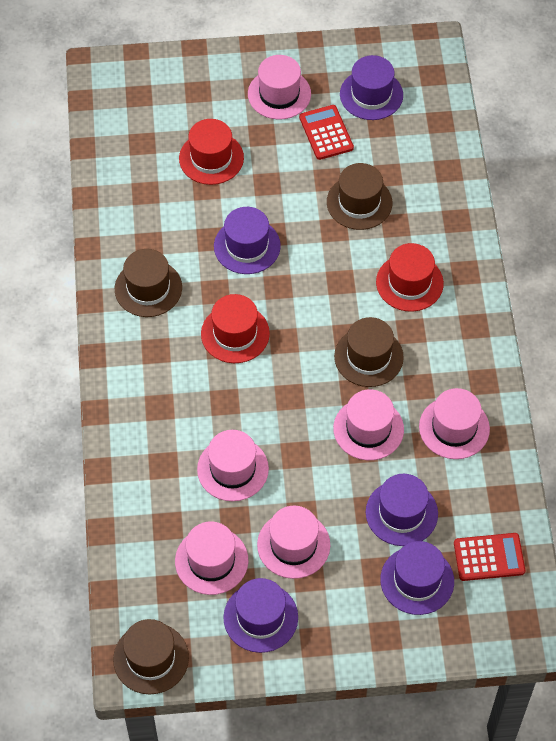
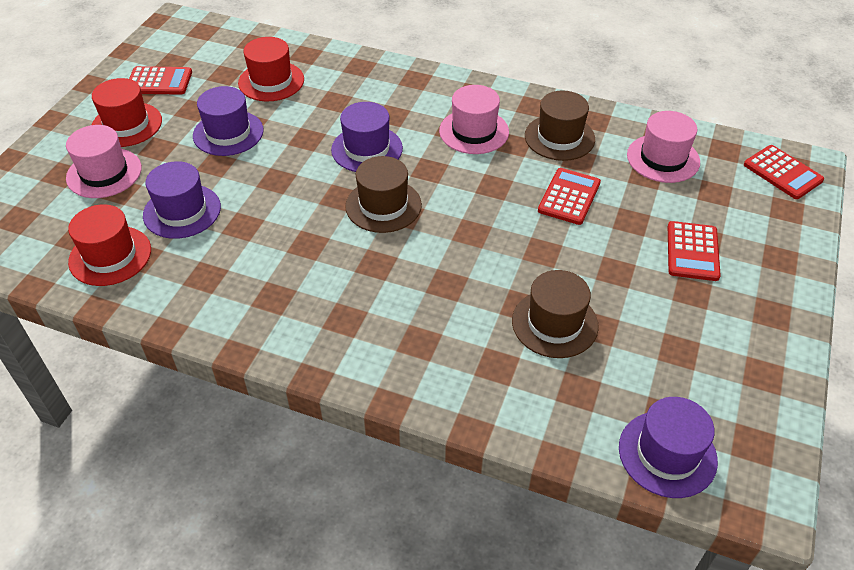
brown hat: 4 -> 3
pink hat: 6 -> 3
purple hat: 5 -> 4
red calculator: 2 -> 4

